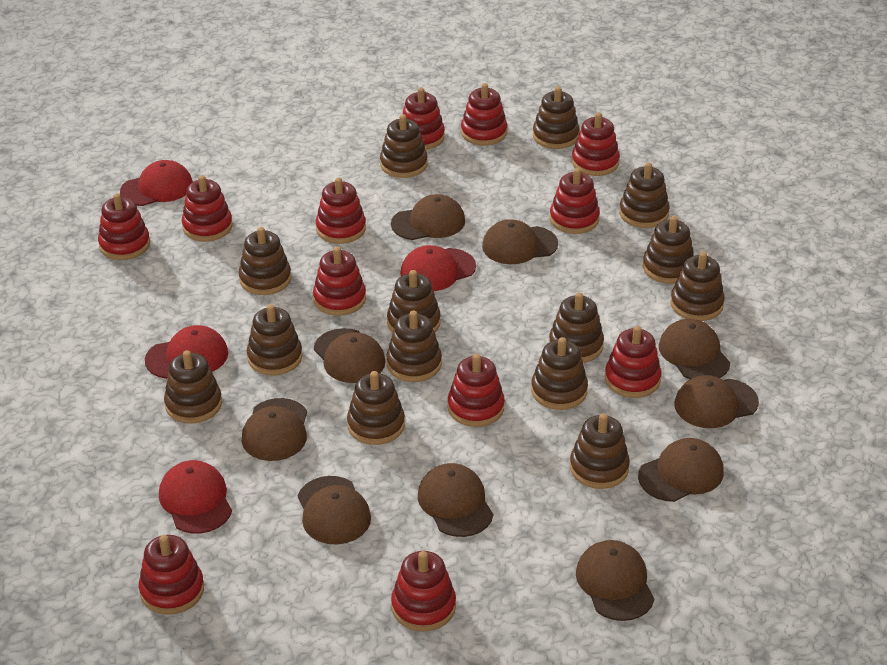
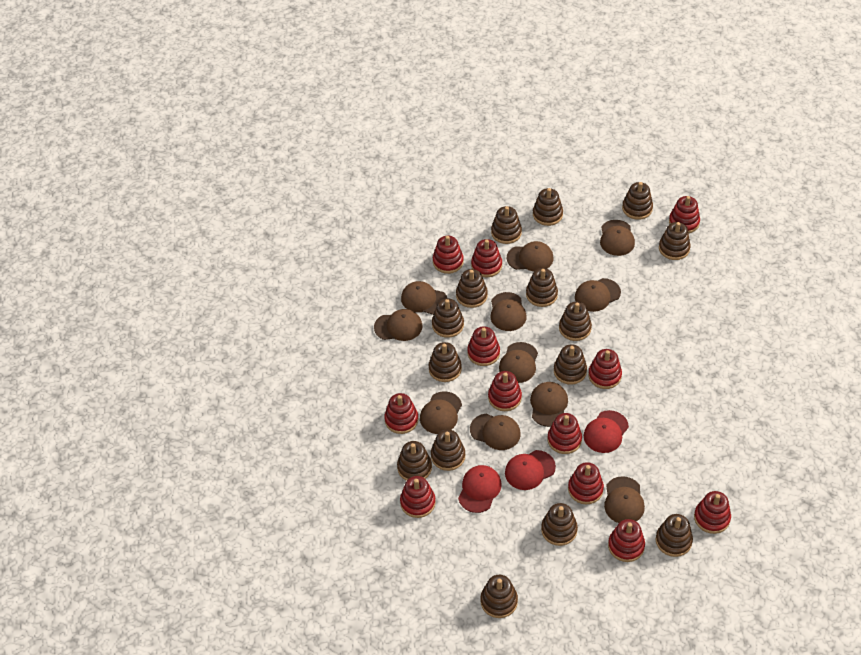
brown cap: 10 -> 11
brown stacking toy: 14 -> 15
red cap: 4 -> 3

